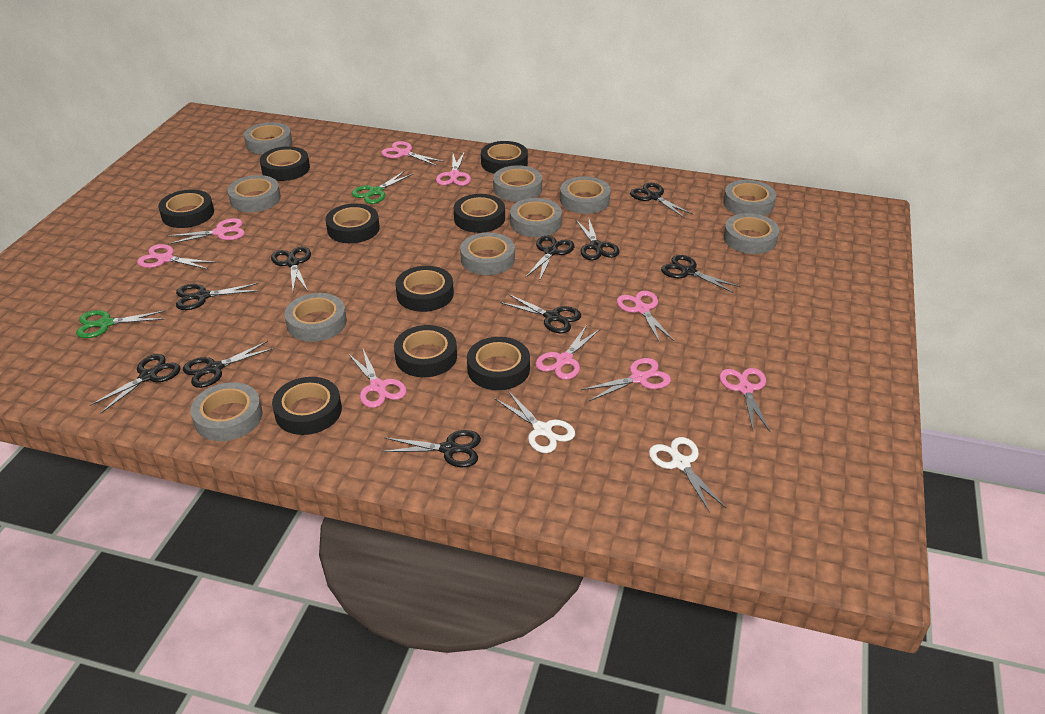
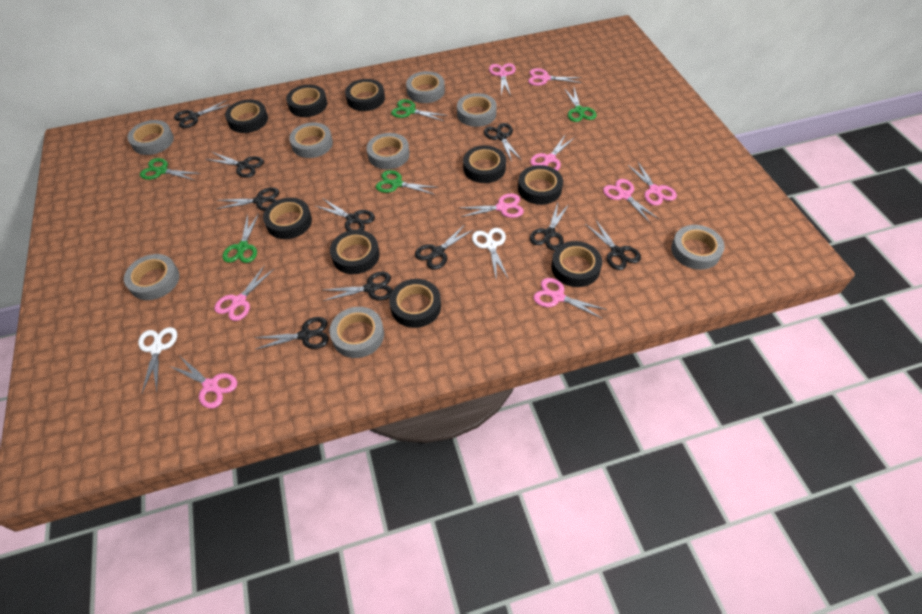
green scissors: 2 -> 5
grey tape: 10 -> 8

